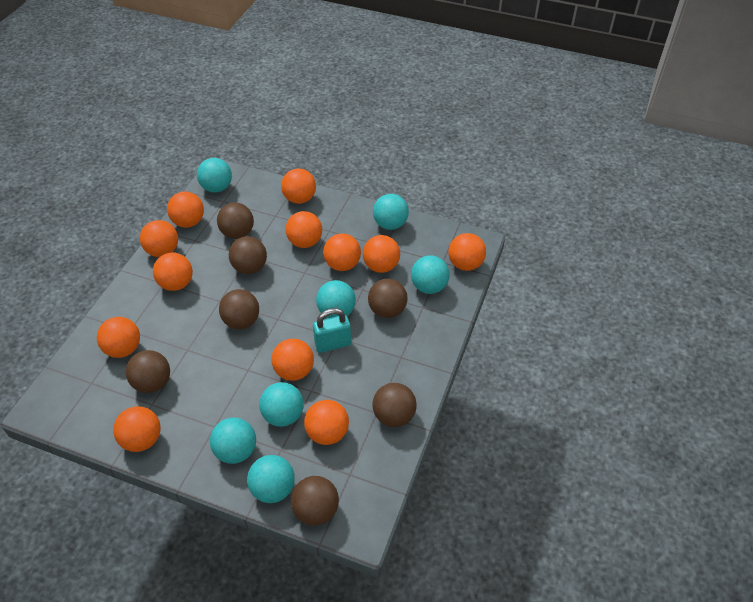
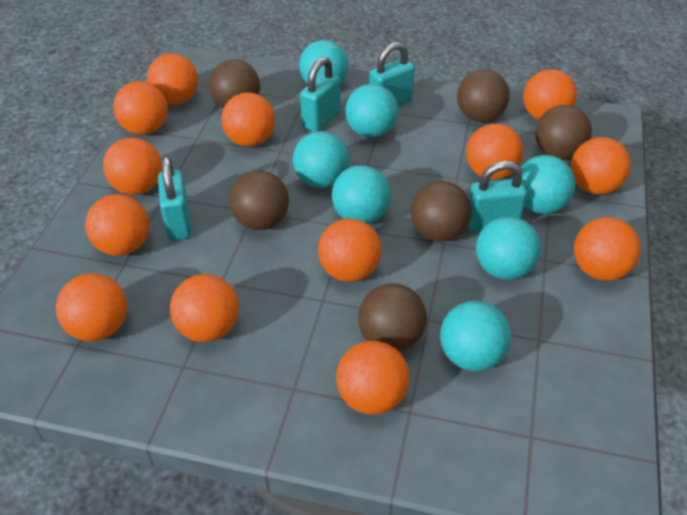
brown ball: 7 -> 6
orange ball: 12 -> 13
turquoise padlock: 1 -> 4

